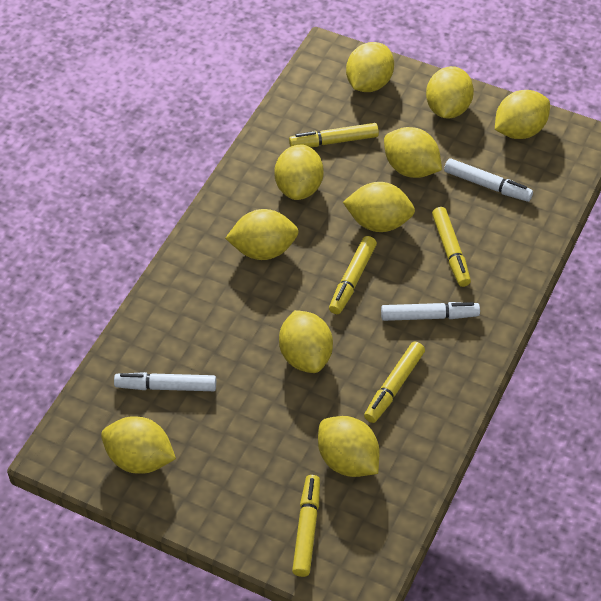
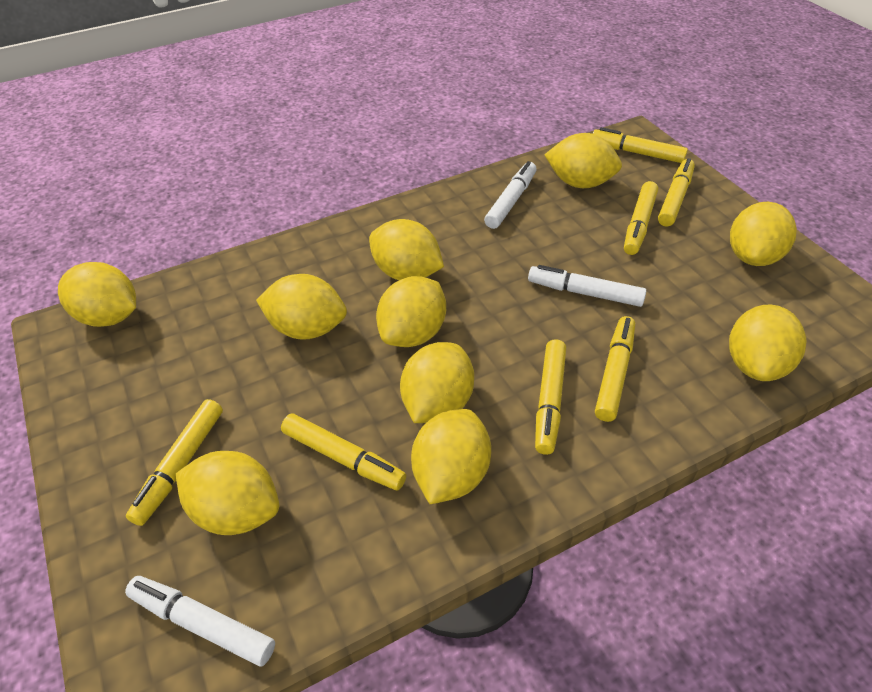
yellow marker: 5 -> 7

